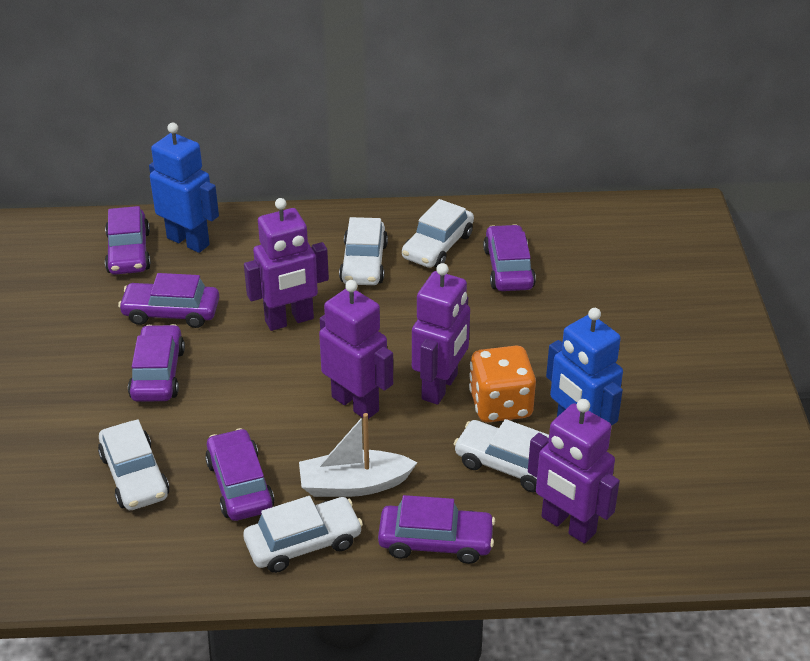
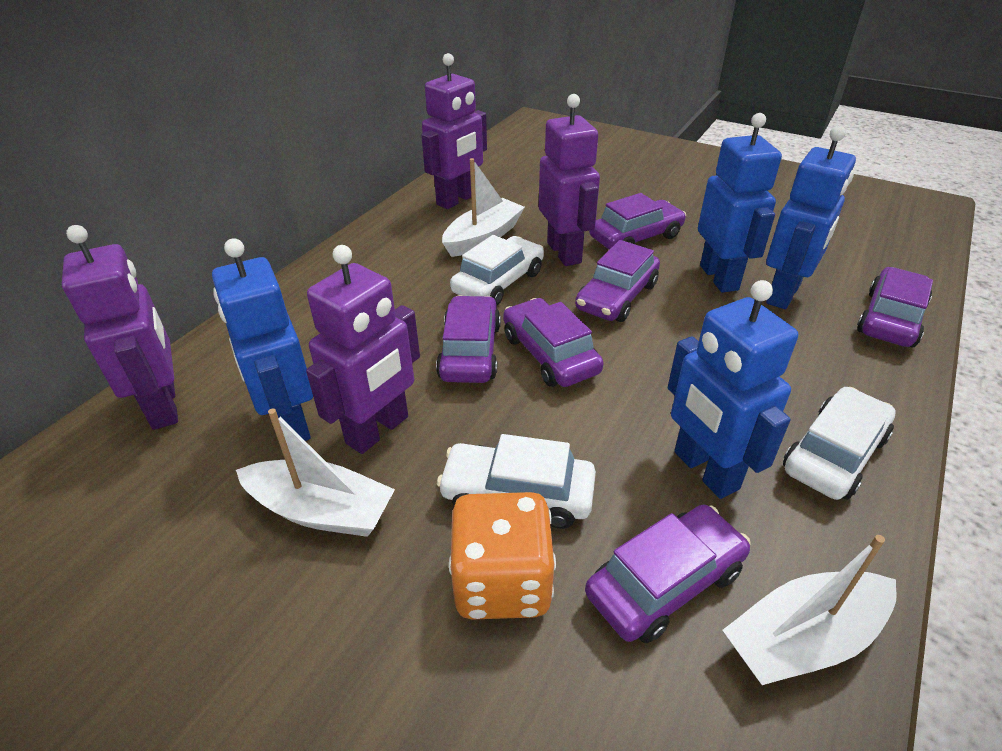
blue robot: 2 -> 4
white boat: 1 -> 3
white car: 5 -> 3

